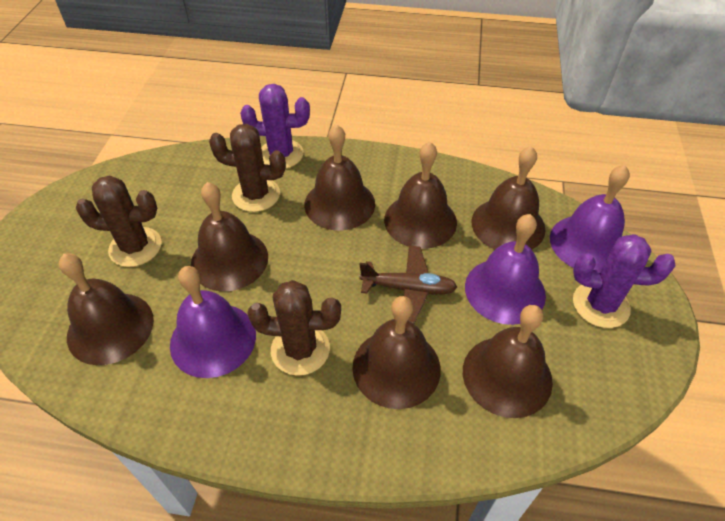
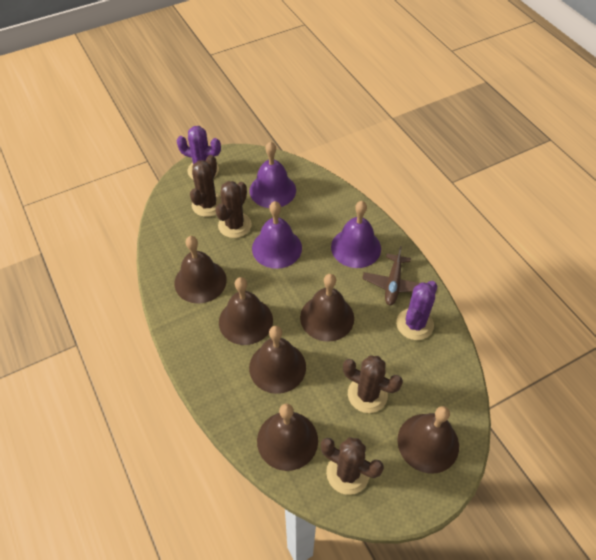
brown bell: 7 -> 6
brown cactus: 3 -> 4

